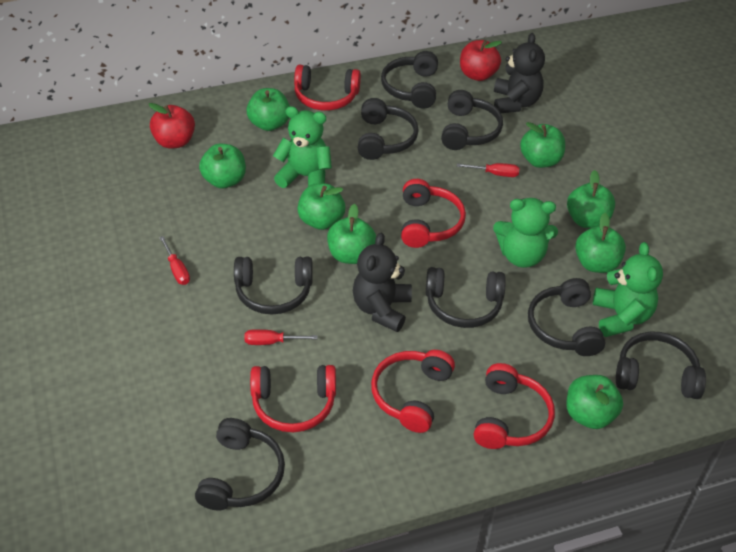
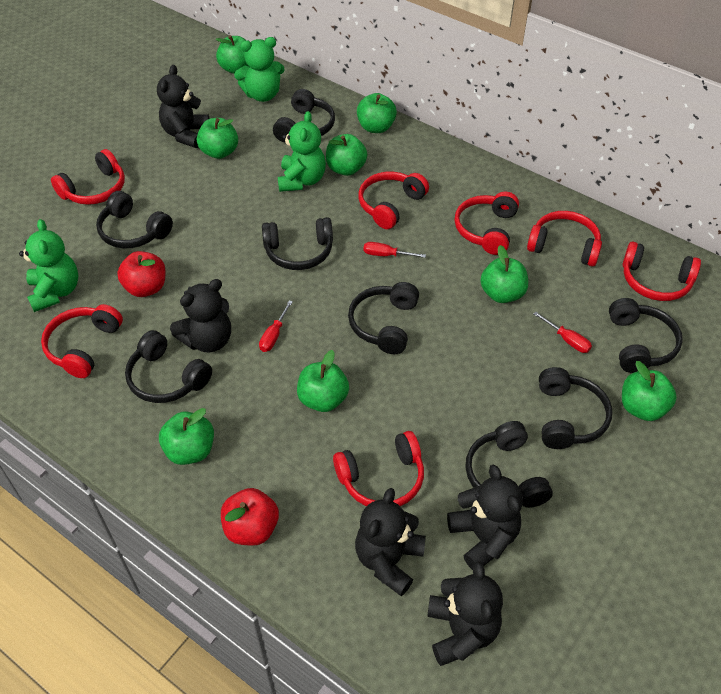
black teddy bear: 2 -> 5
red headphones: 5 -> 7

